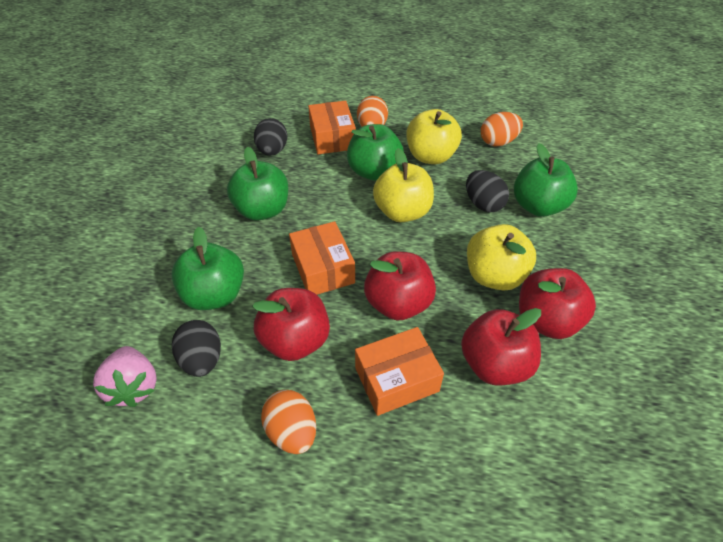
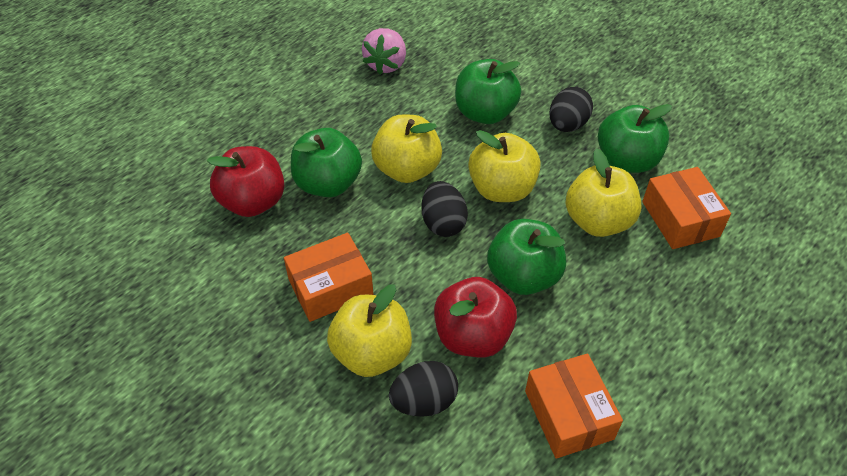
orange egg: 3 -> 0
red apple: 4 -> 2
yellow apple: 3 -> 4

